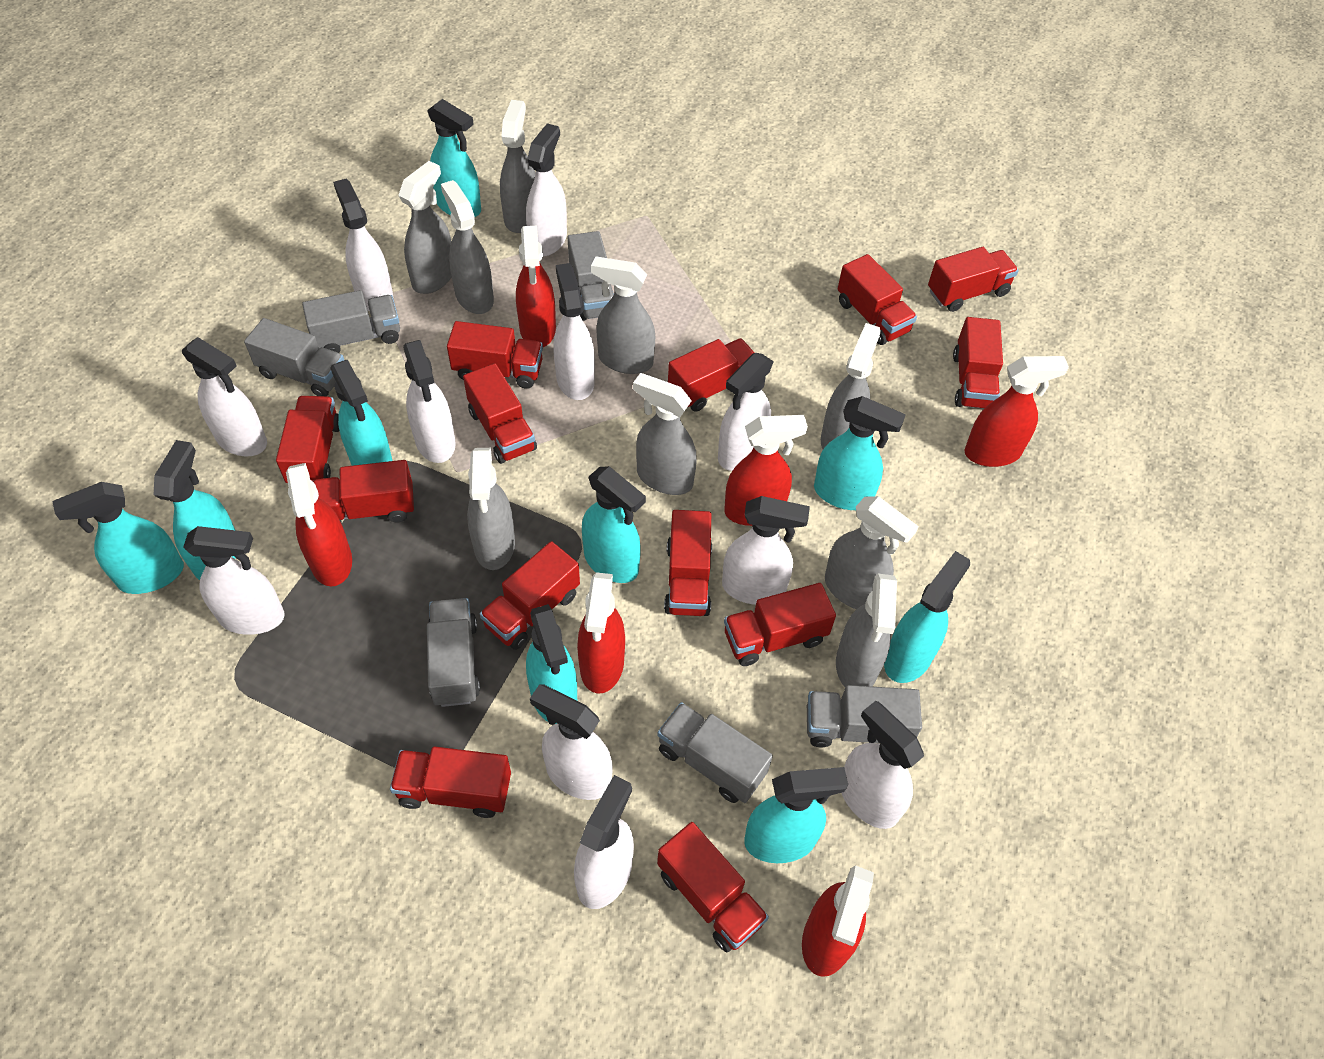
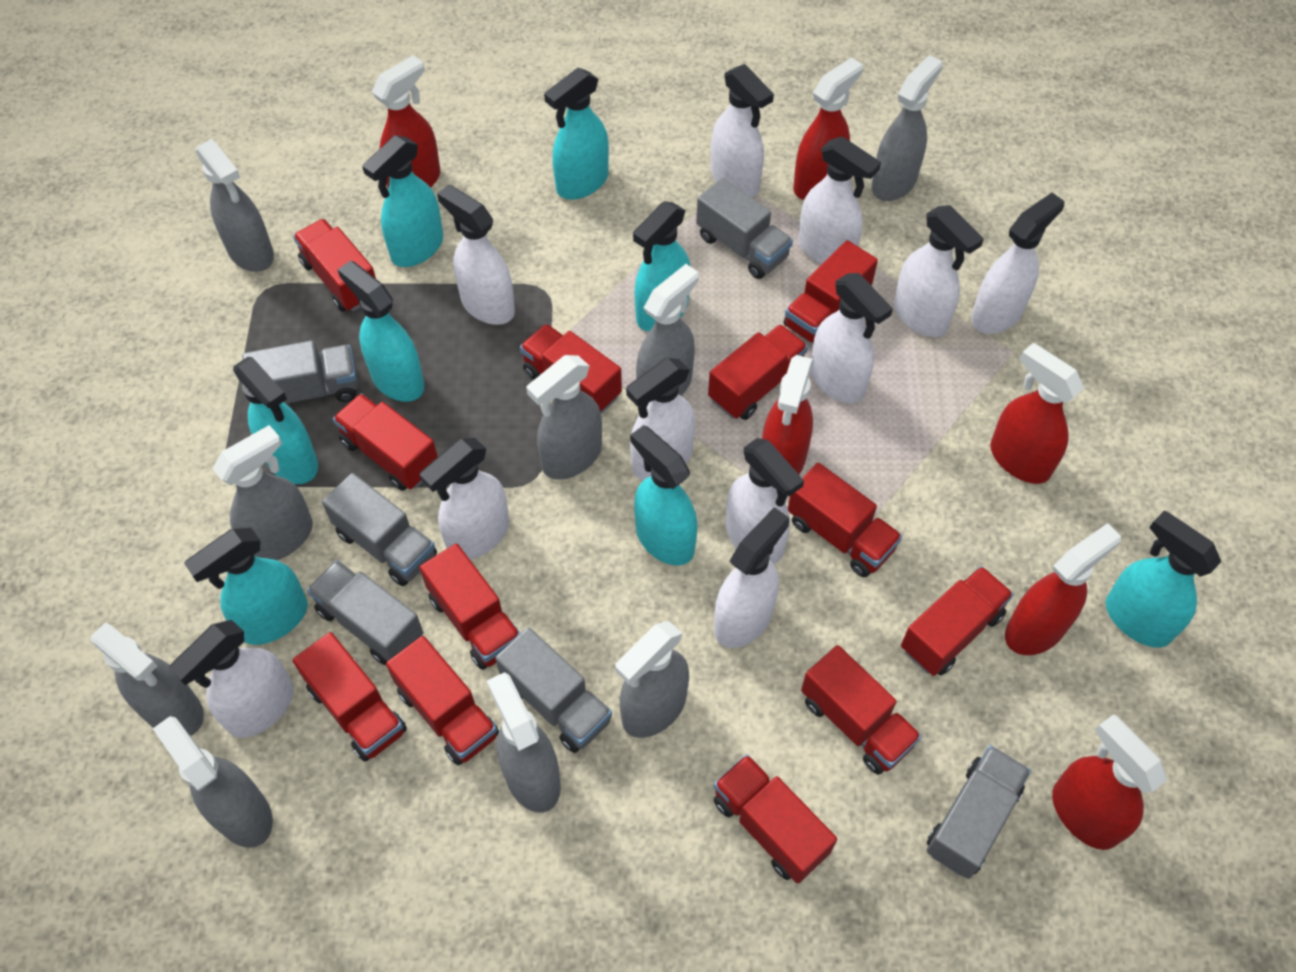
red truck: 13 -> 12
turquoise spray bottle: 9 -> 8

